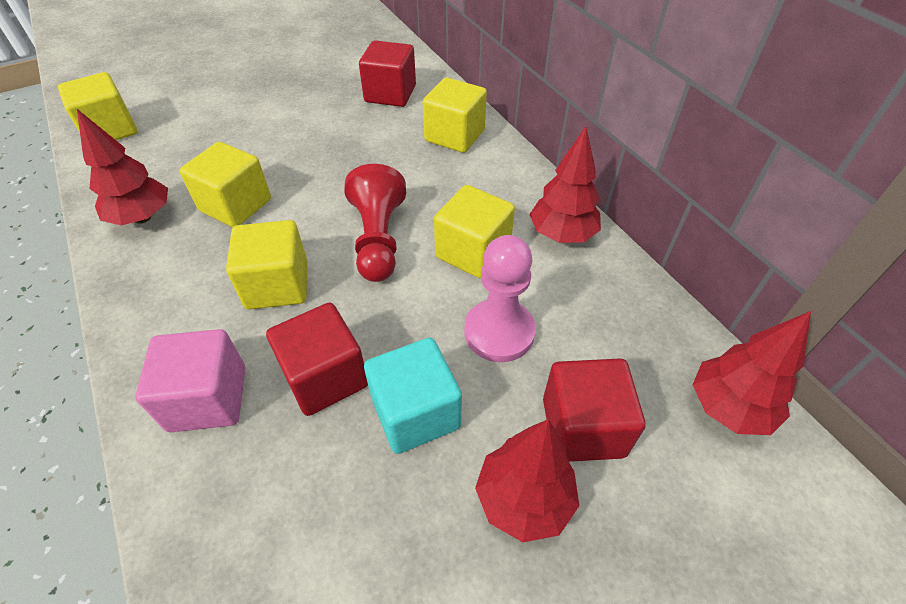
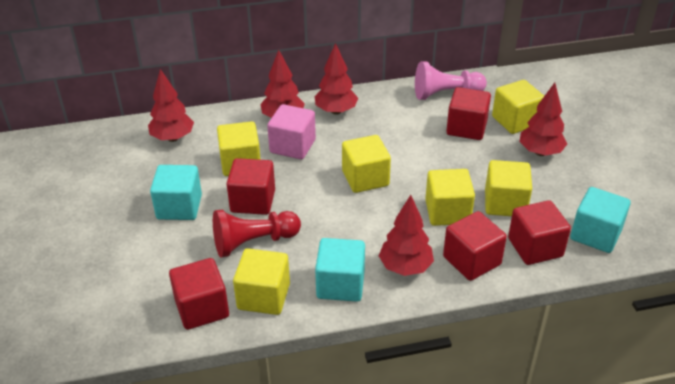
red cube: 3 -> 5
red tree: 4 -> 5
turquoise cube: 1 -> 3
yellow cube: 5 -> 6

